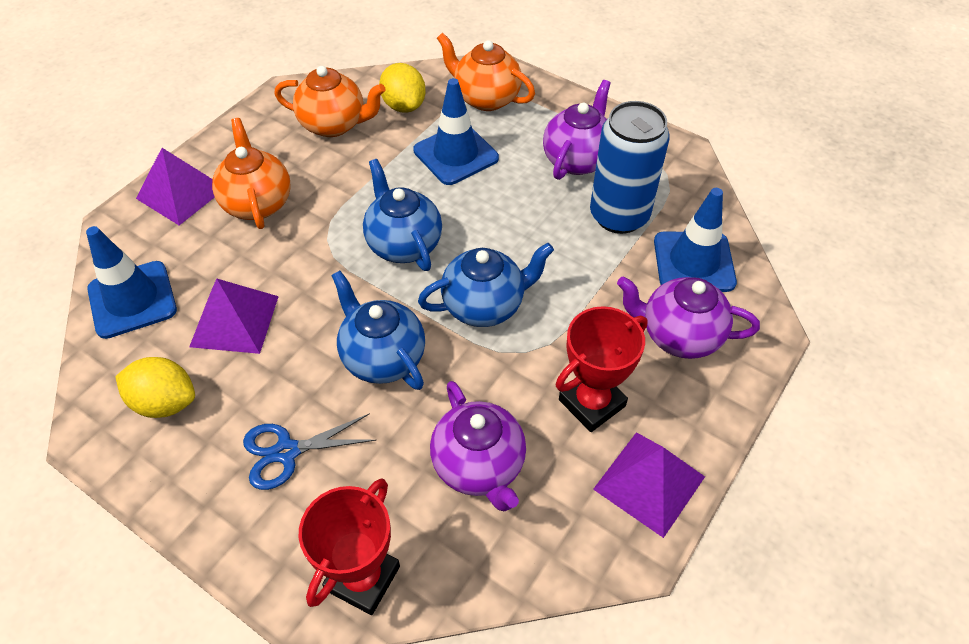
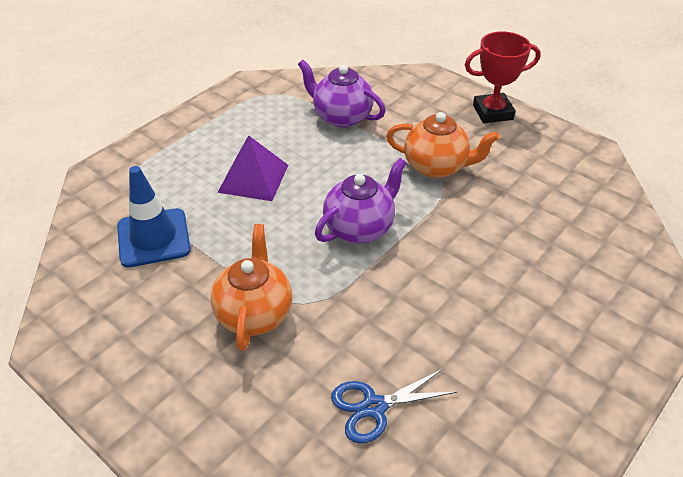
blue can: 1 -> 0
blue teapot: 3 -> 0
blue traffic cone: 3 -> 1
orange teapot: 3 -> 2
purple pyramid: 3 -> 1
purple teapot: 3 -> 2
red trophy: 2 -> 1
yellow lemon: 2 -> 0

